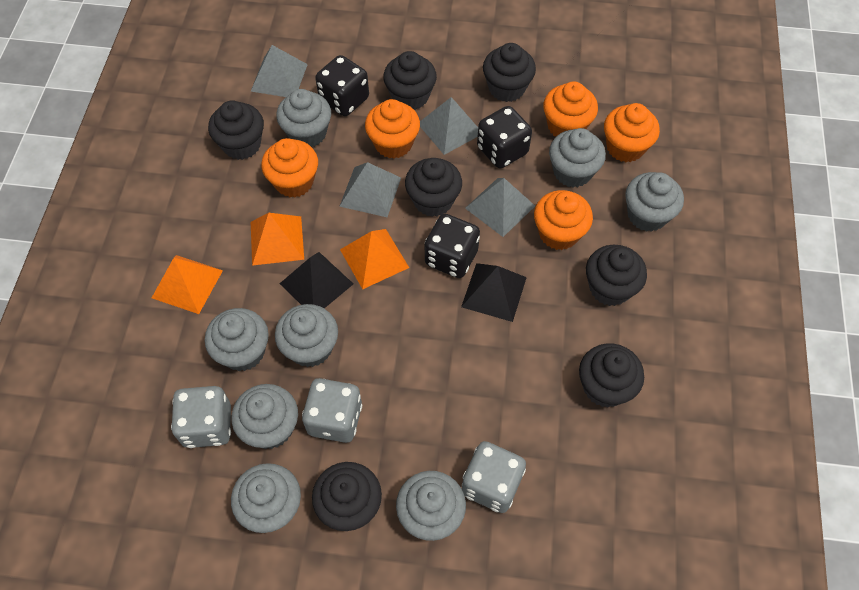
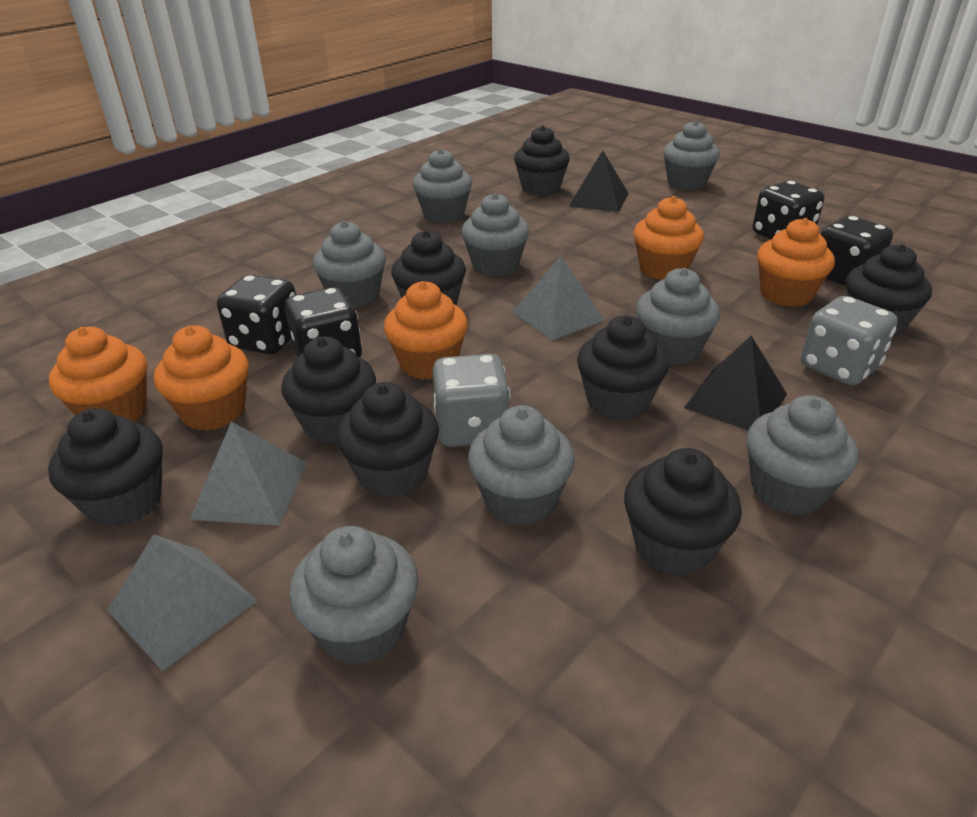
black cupcake: 7 -> 8
black dice: 3 -> 4
grey dice: 3 -> 2
grey pyramid: 4 -> 3
orange pyramid: 3 -> 0

